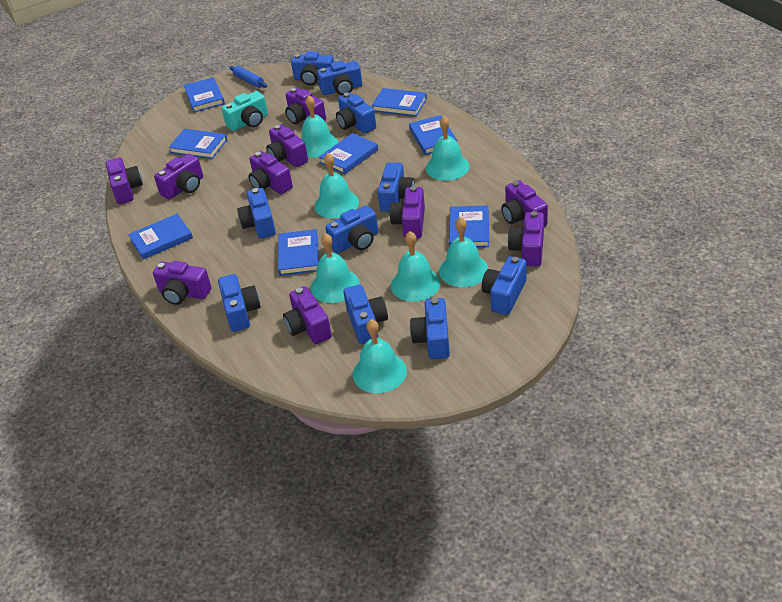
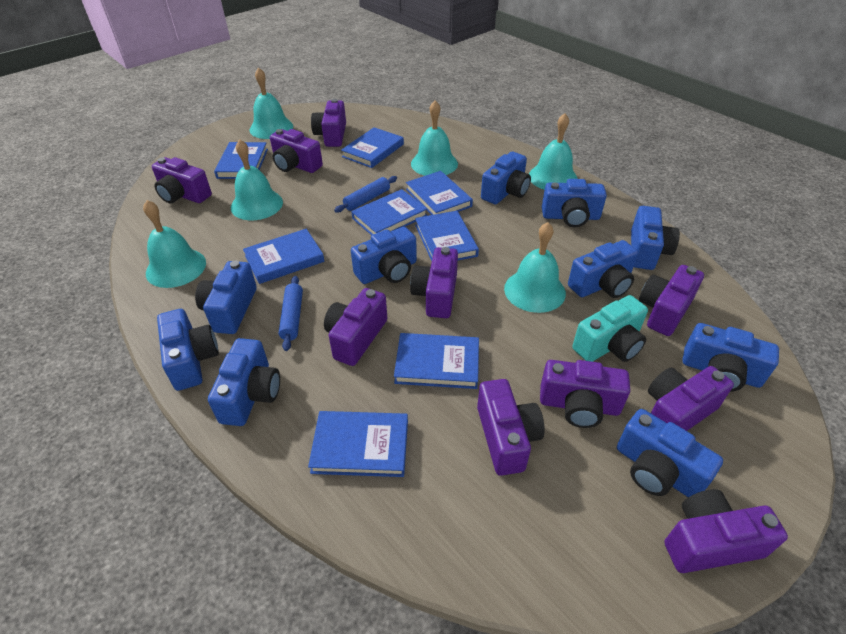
blue rolling pin: 1 -> 2
turquoise bell: 7 -> 6

